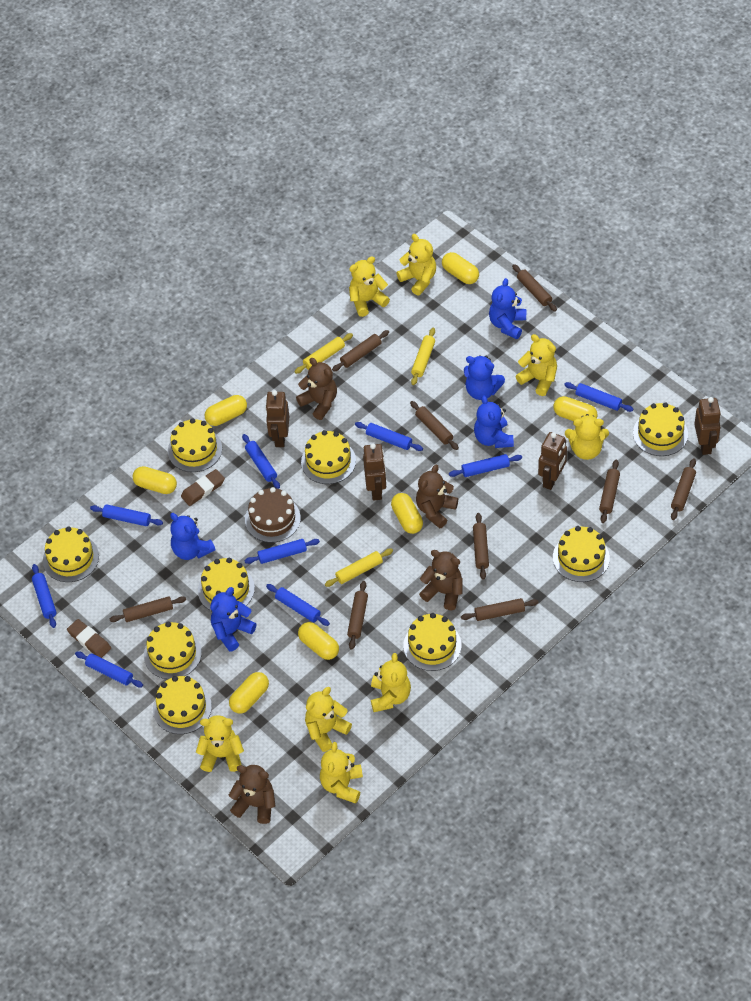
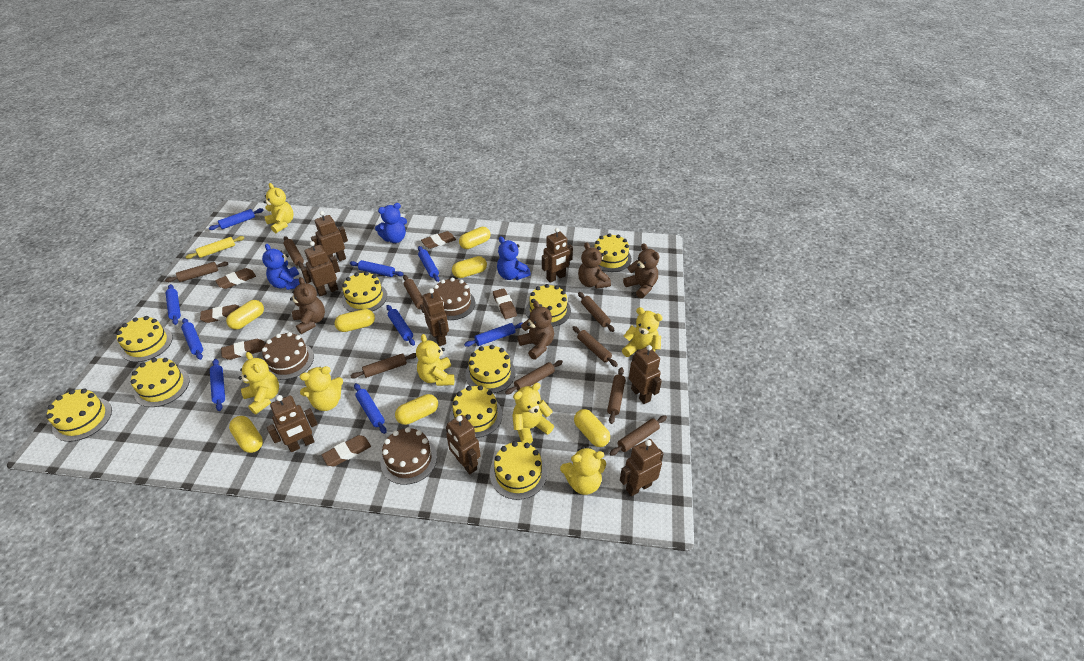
blue teddy bear: 5 -> 3
brown cake: 1 -> 3
brown eraser: 2 -> 6
brown robot: 4 -> 8
yellow rolling pin: 3 -> 1
yellow teddy bear: 8 -> 7

